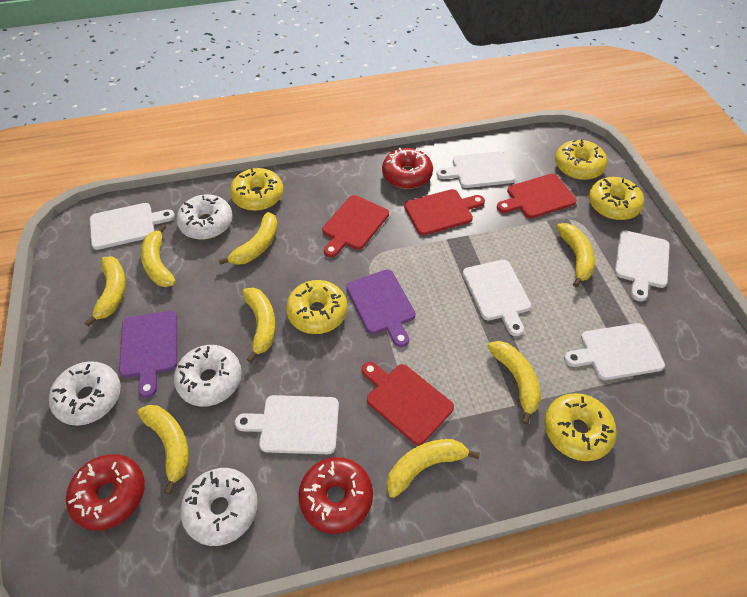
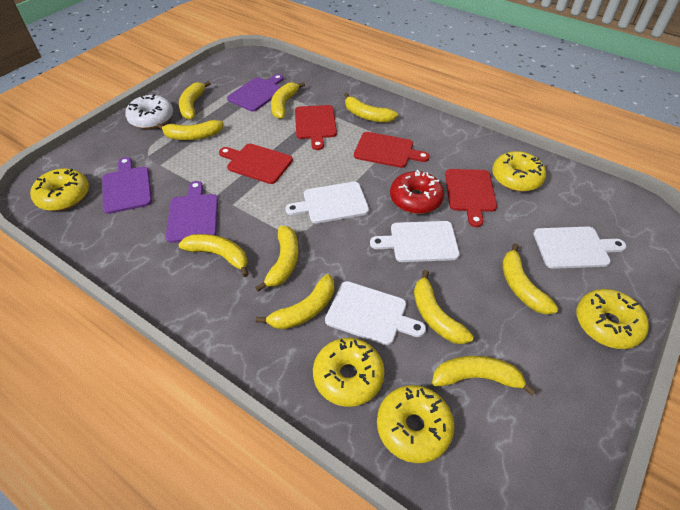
purple cutting board: 2 -> 3
red donut: 3 -> 1
white cutting board: 6 -> 4
white donut: 4 -> 1
yellow banana: 8 -> 10

